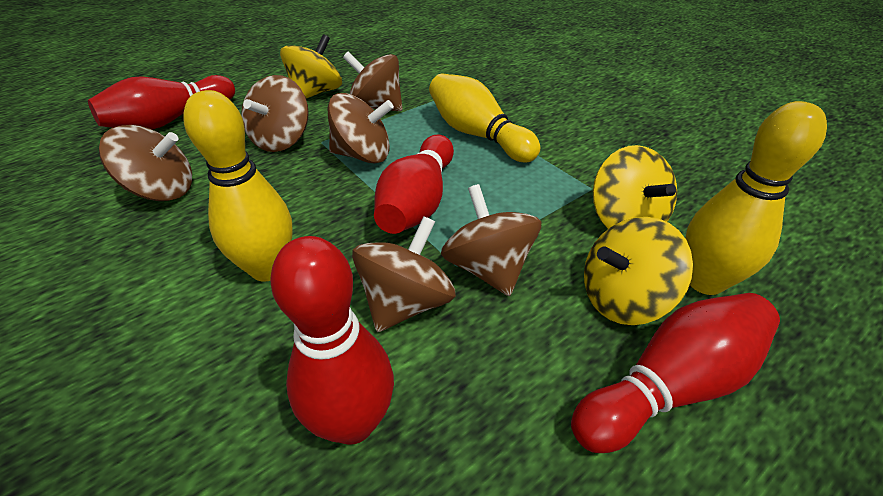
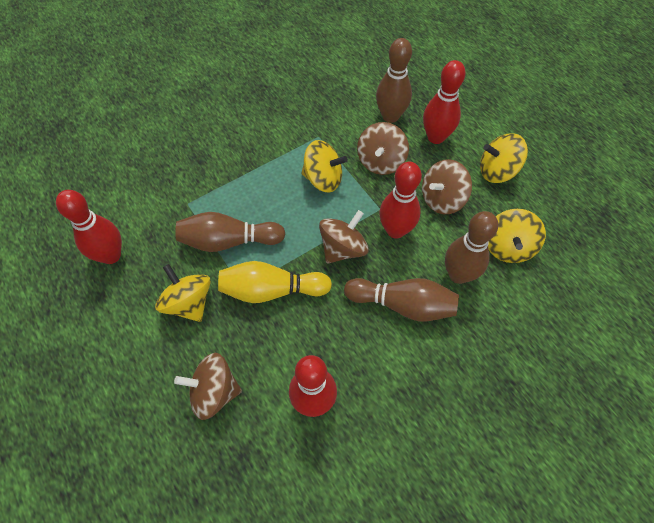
brown bowling pin: 0 -> 4
brown spinning top: 6 -> 4
yellow bowling pin: 3 -> 1
yellow spinning top: 3 -> 4

